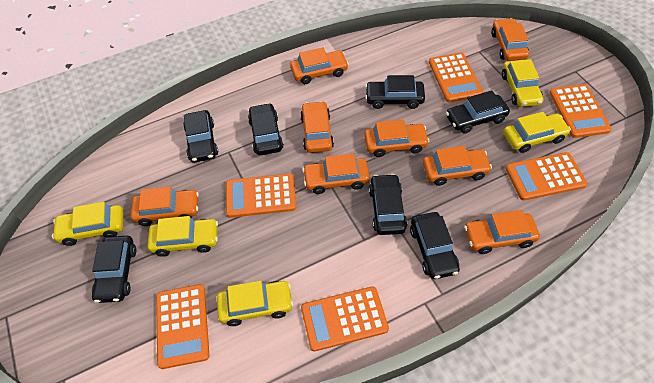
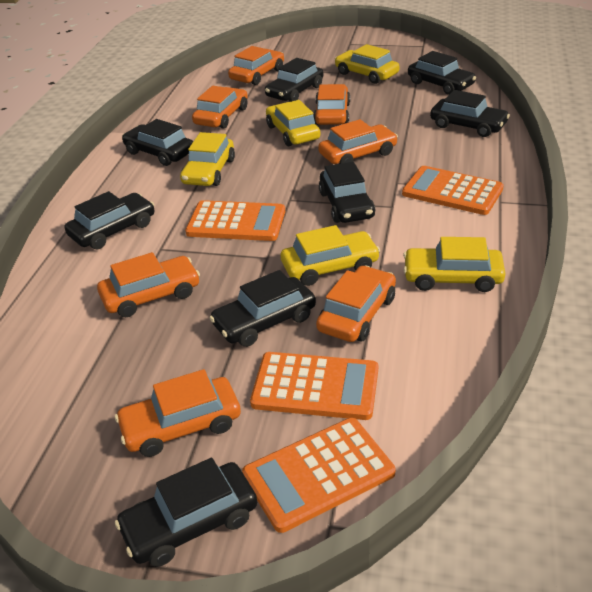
black car: 7 -> 8
orange calculator: 6 -> 4
orange car: 8 -> 7

